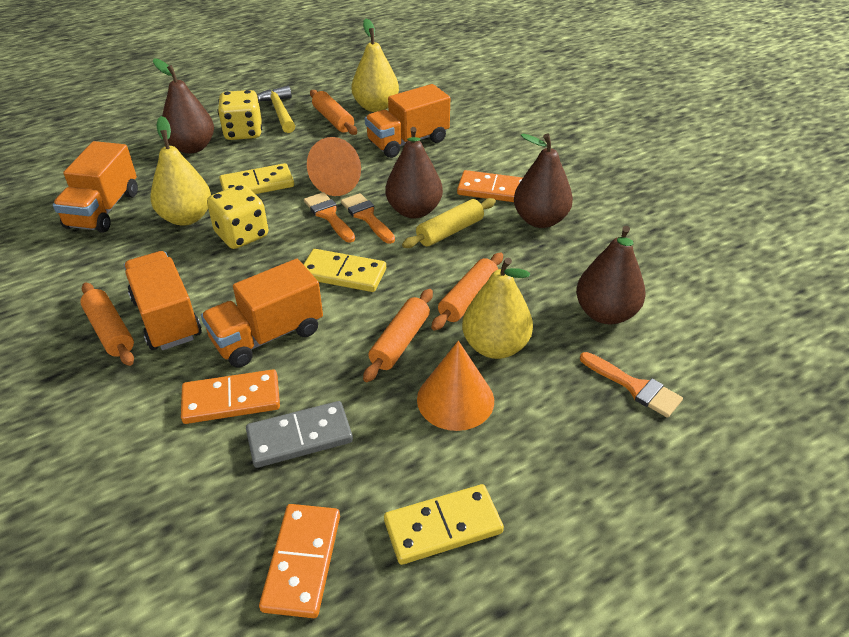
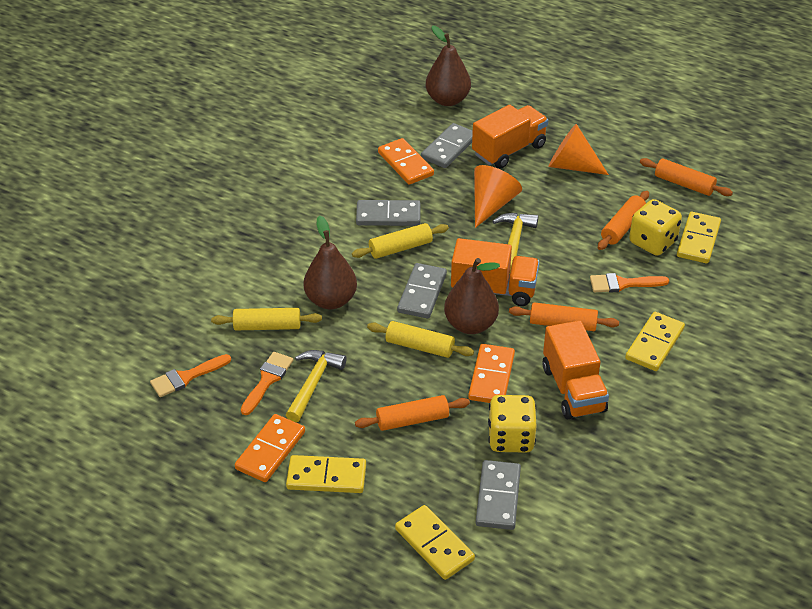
brown pear: 4 -> 3
grey domino: 1 -> 4
orange truck: 4 -> 3
yellow domino: 3 -> 4
yellow hammer: 1 -> 2
yellow pear: 3 -> 0
yellow rolling pin: 1 -> 3

